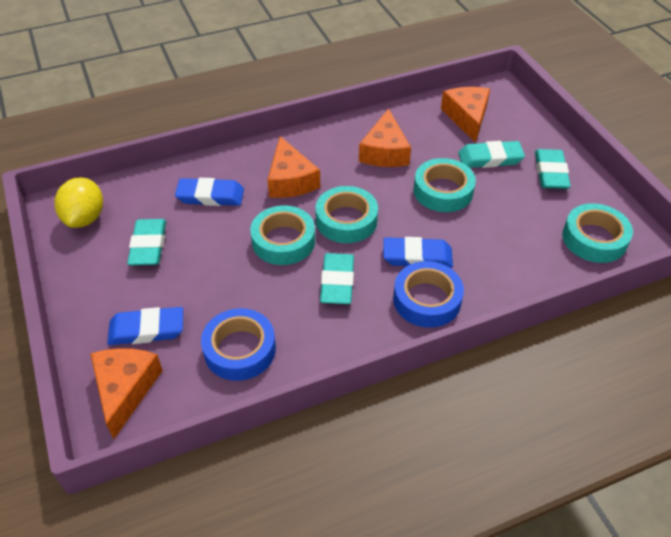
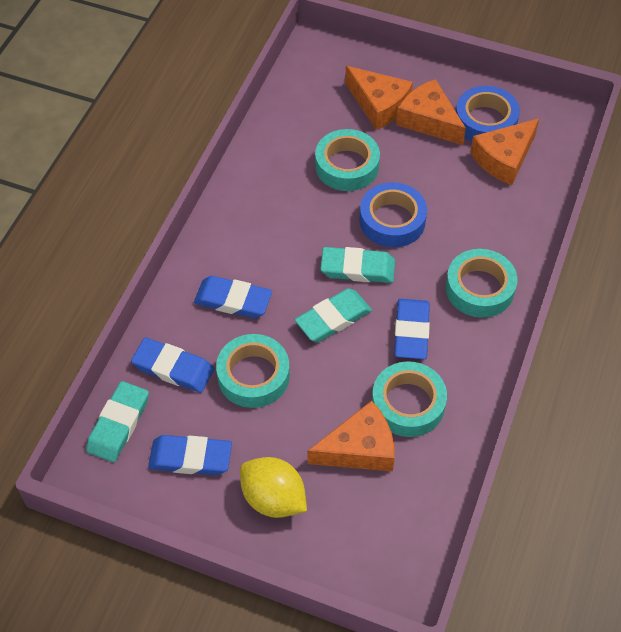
blue eraser: 3 -> 4
turquoise eraser: 4 -> 3

